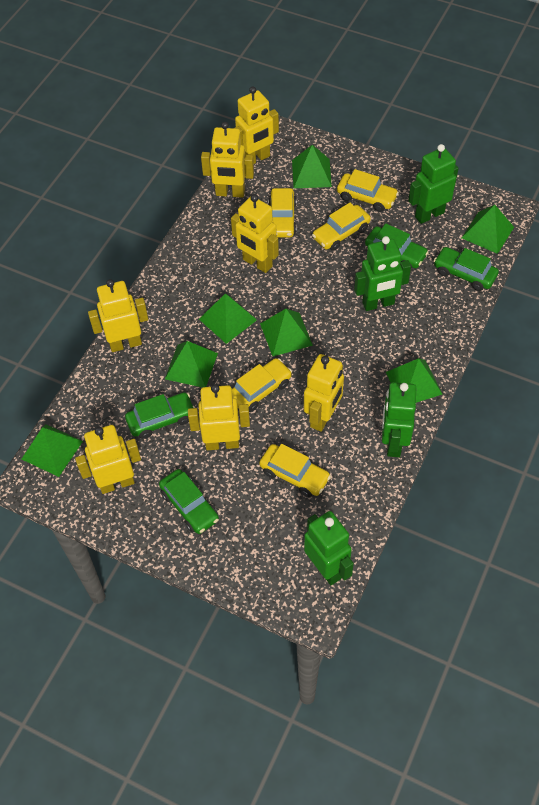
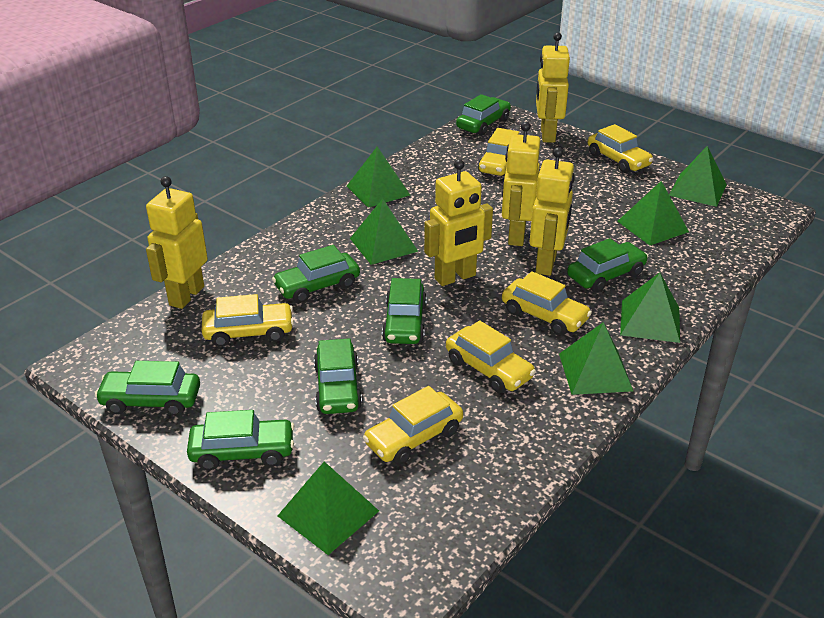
green car: 4 -> 7
green robot: 4 -> 0
yellow car: 5 -> 6
yellow robot: 7 -> 5

